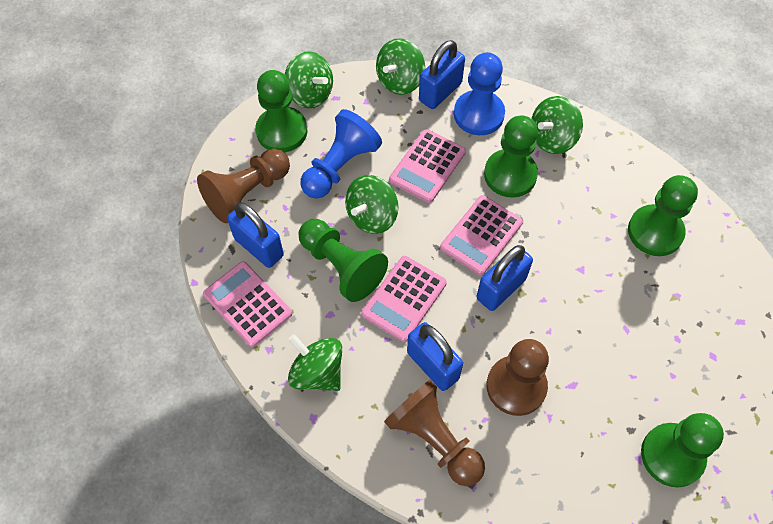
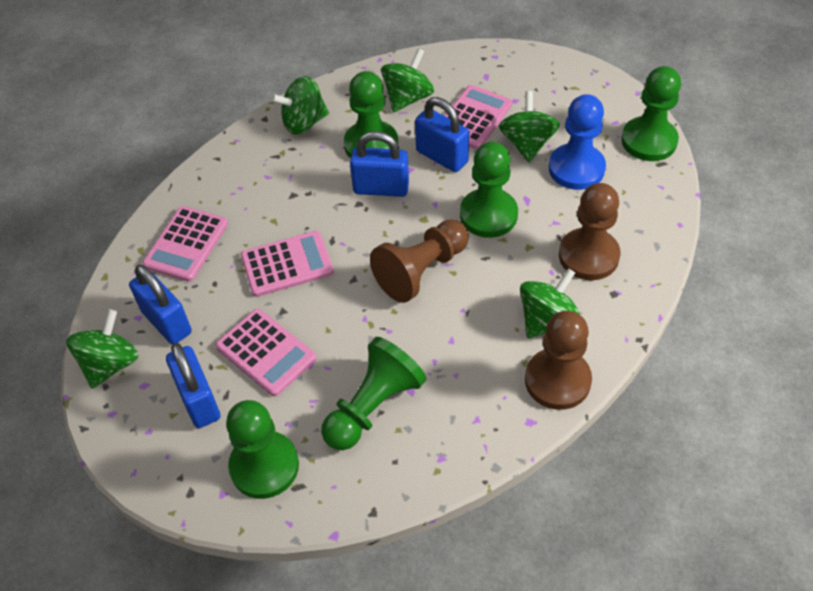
blue pawn: 2 -> 1

